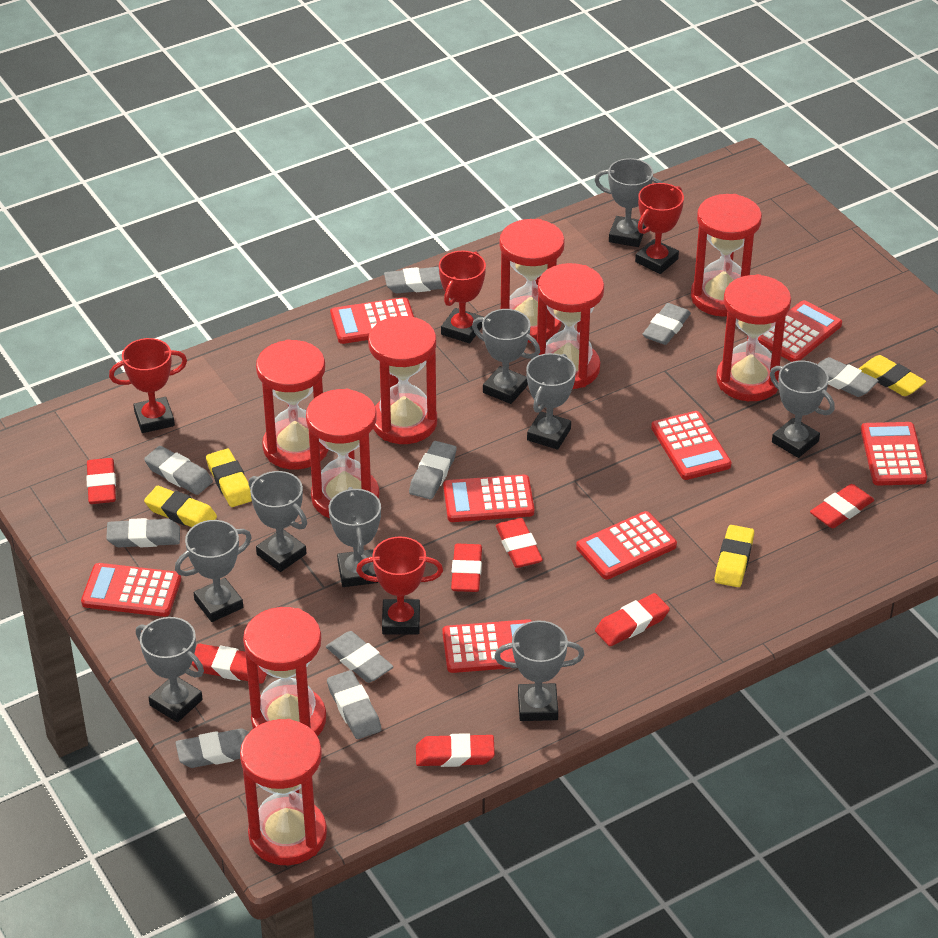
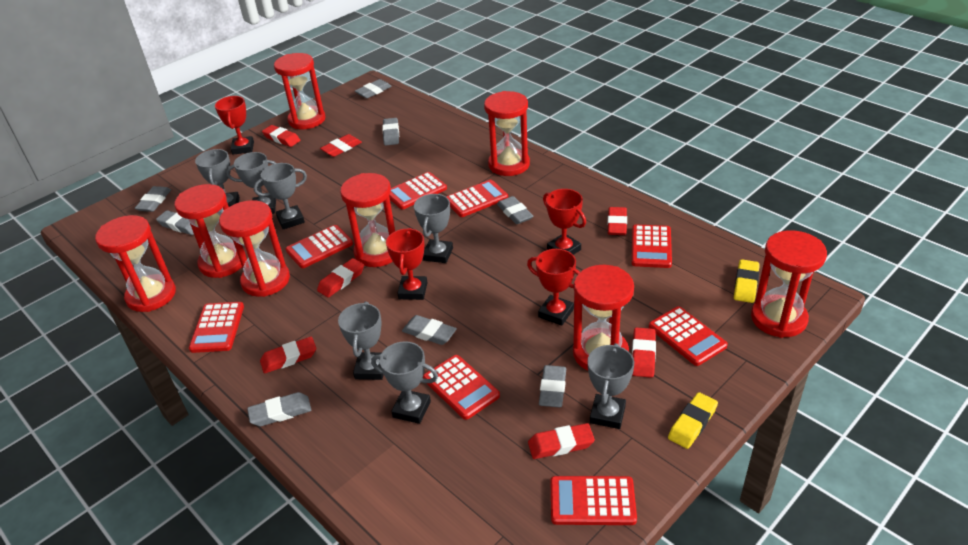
grey eraser: 9 -> 8
grey trophy: 9 -> 7
red hourglass: 9 -> 8
yellow eraser: 4 -> 2

